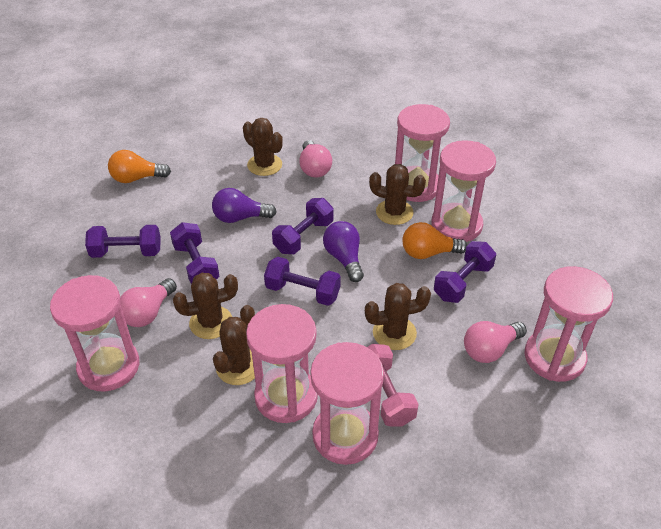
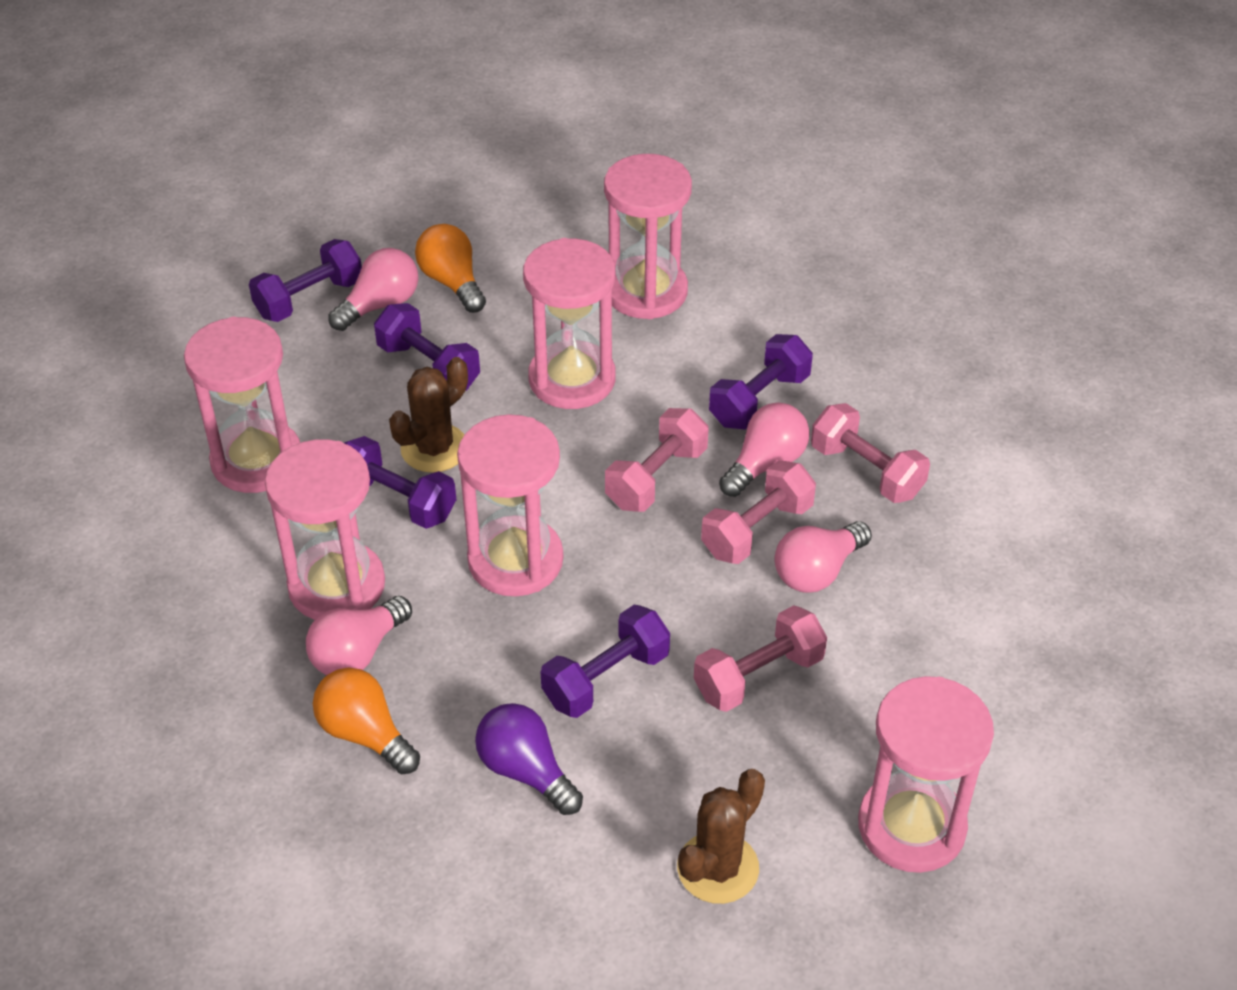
brown cactus: 5 -> 2
pink dumbbell: 1 -> 4
pink light bulb: 3 -> 4
purple light bulb: 2 -> 1

